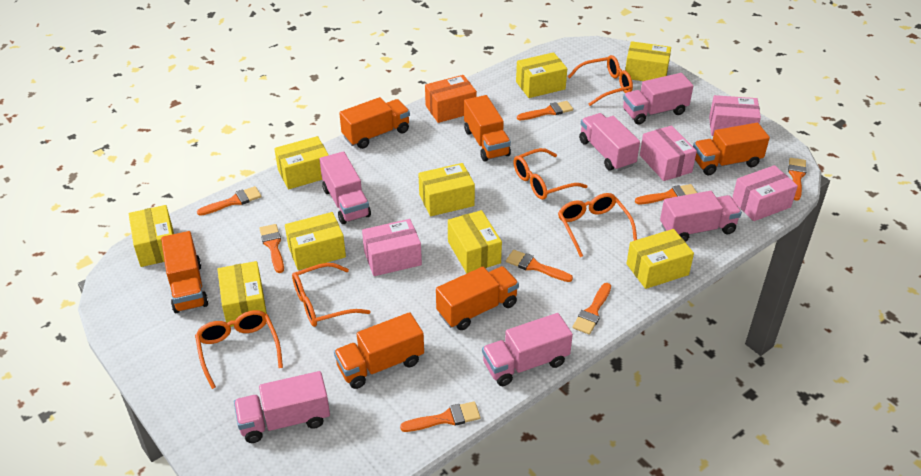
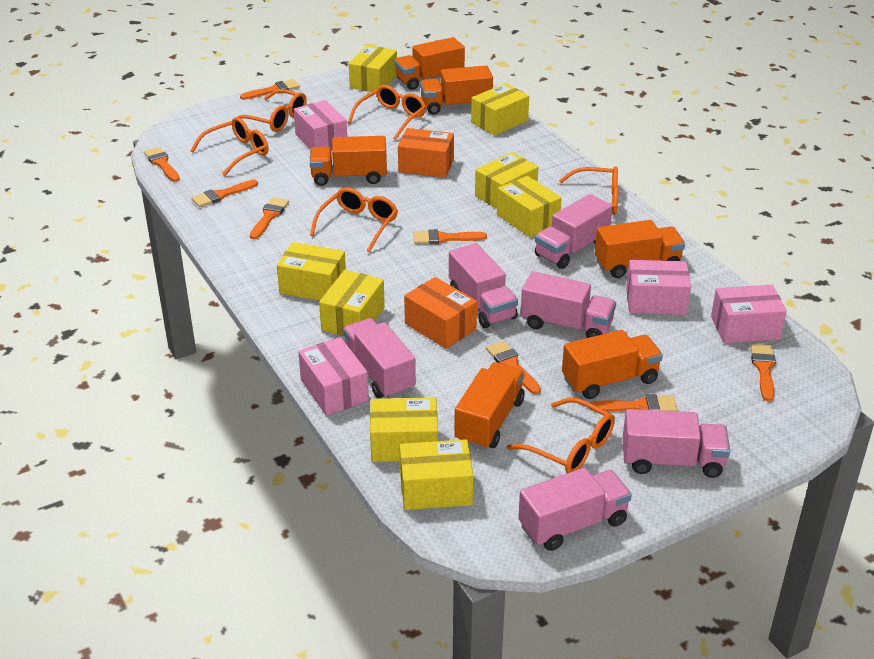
orange box: 1 -> 2
orange glasses: 5 -> 6
yellow box: 9 -> 8

